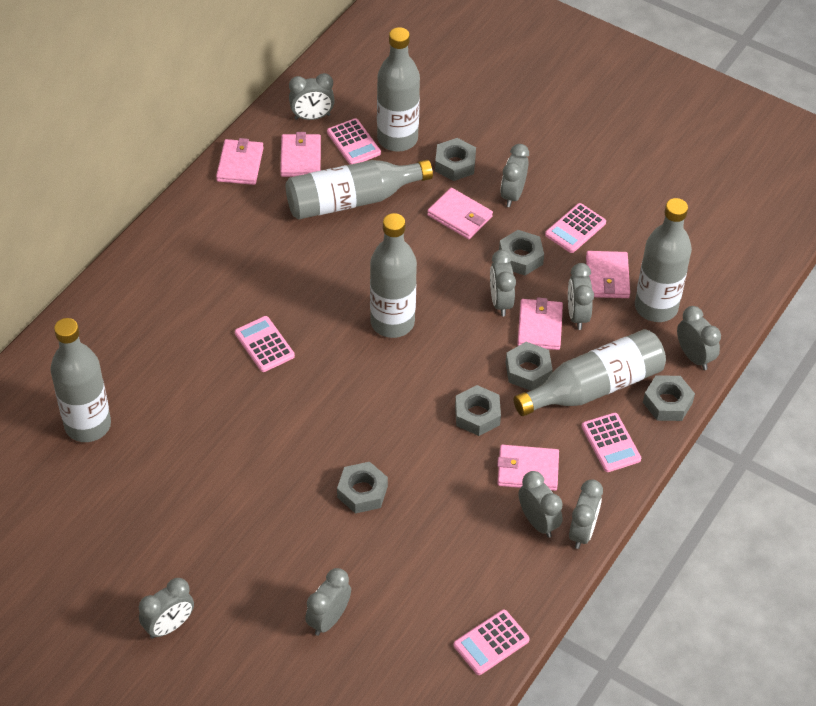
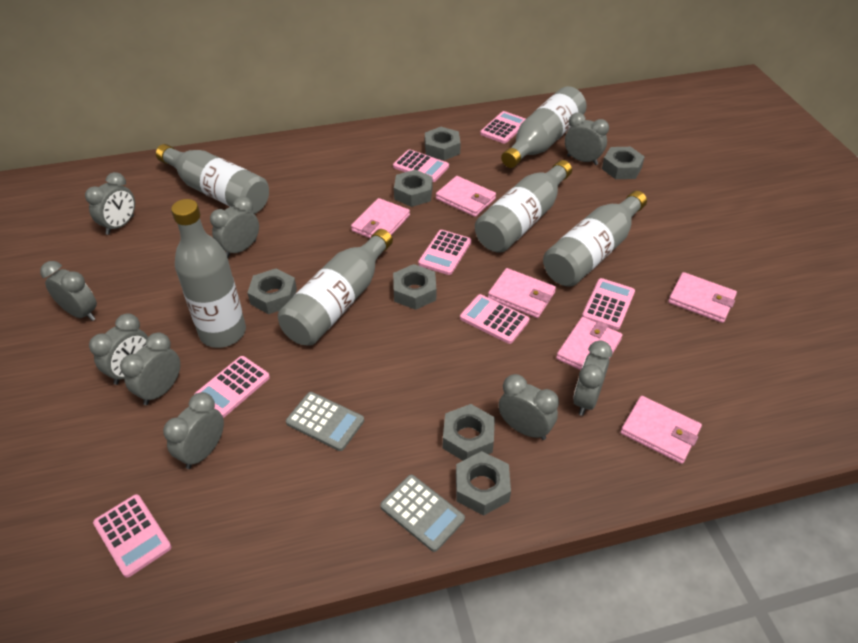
grey calculator: 0 -> 2
grey nut: 6 -> 7
pink calculator: 5 -> 7

